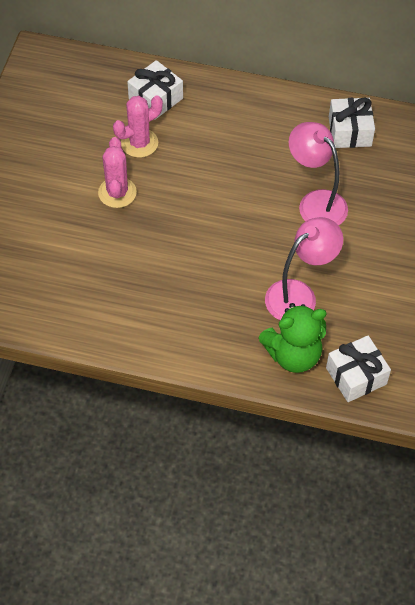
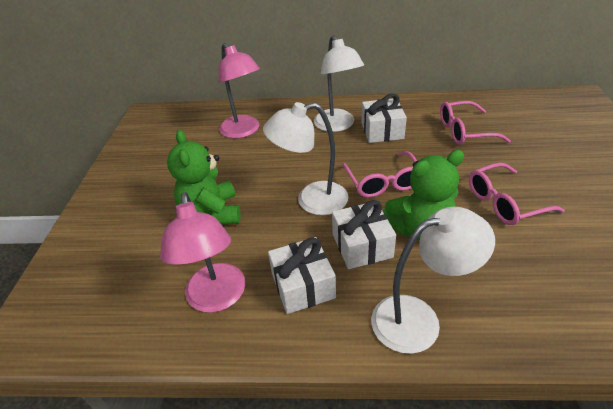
green teddy bear: 1 -> 2
pink cactus: 2 -> 0
pink glasses: 0 -> 3
white lamp: 0 -> 3

